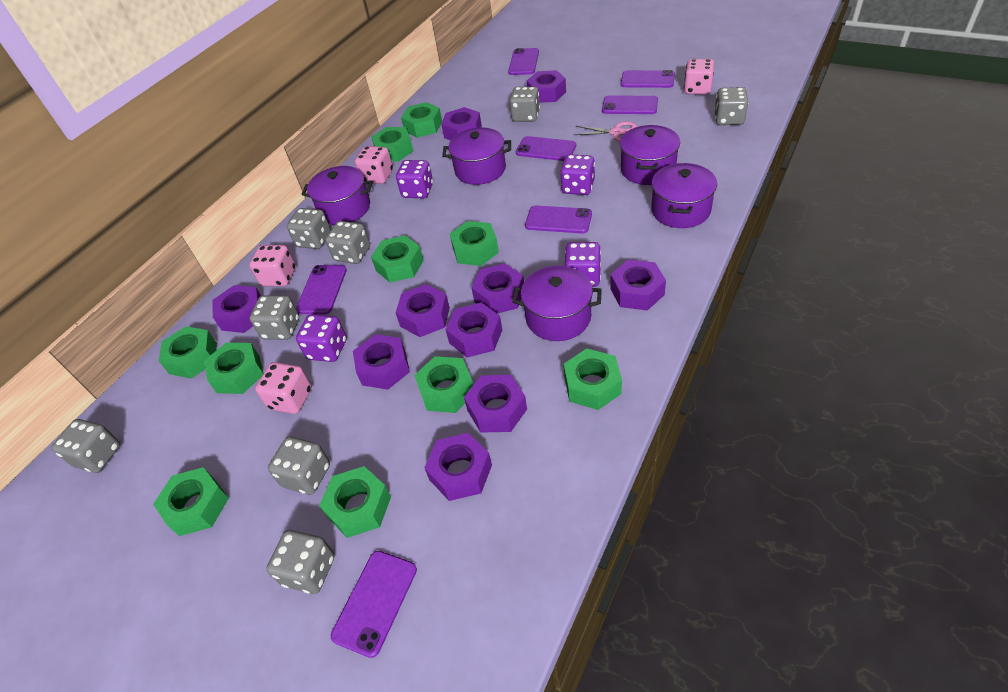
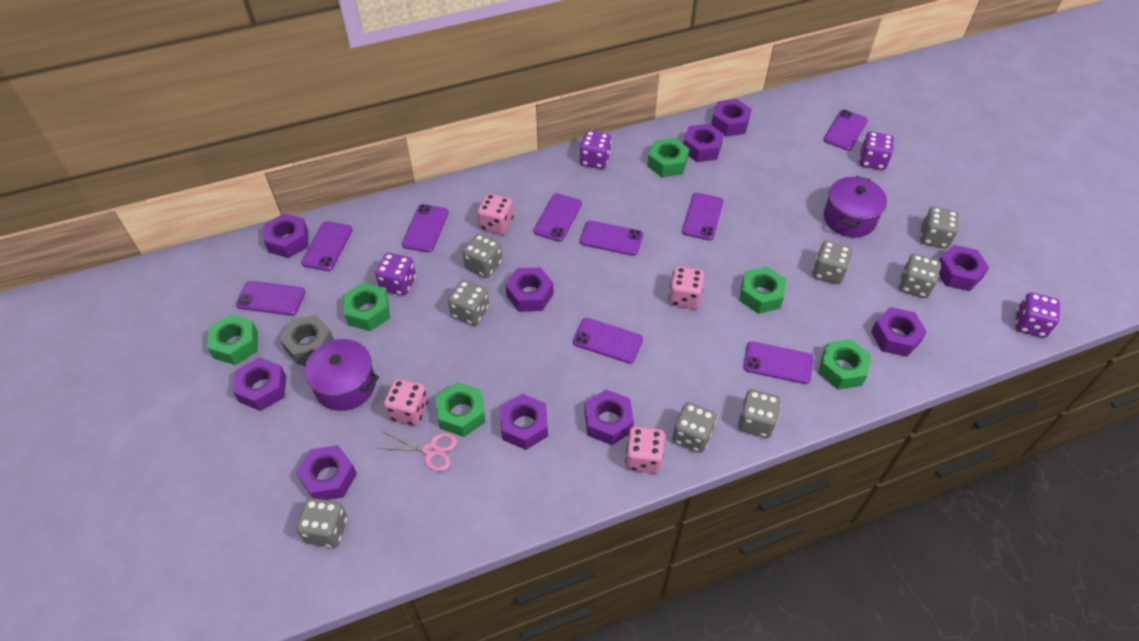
green nut: 10 -> 6
grey nut: 0 -> 1
purple phone: 7 -> 9
purple pot: 5 -> 2

